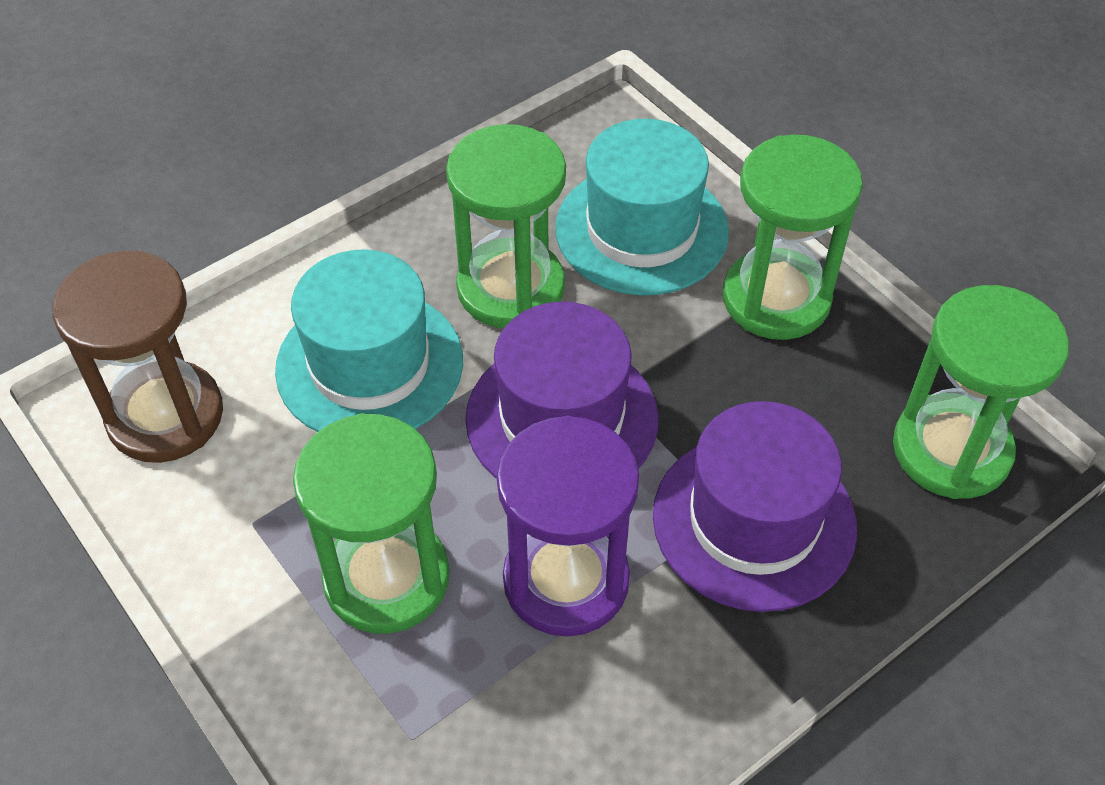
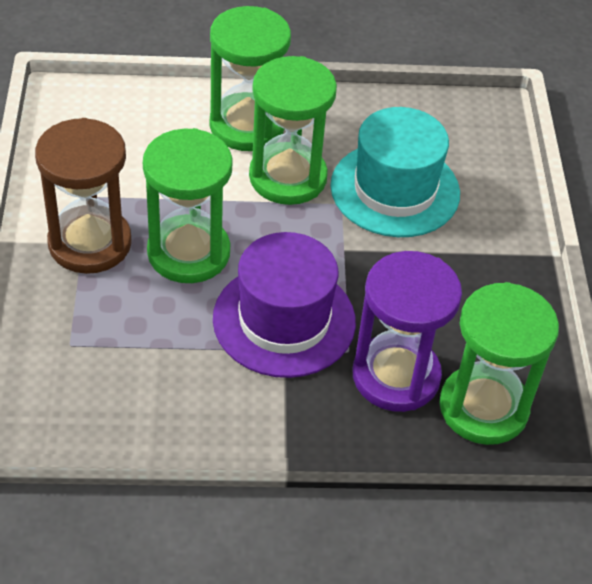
purple hat: 2 -> 1
turquoise hat: 2 -> 1

